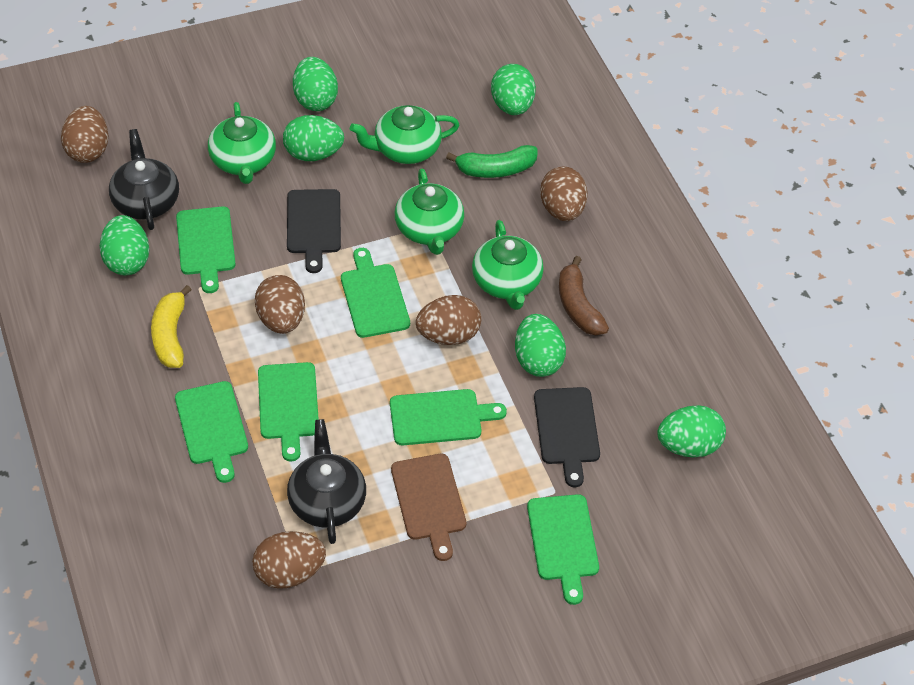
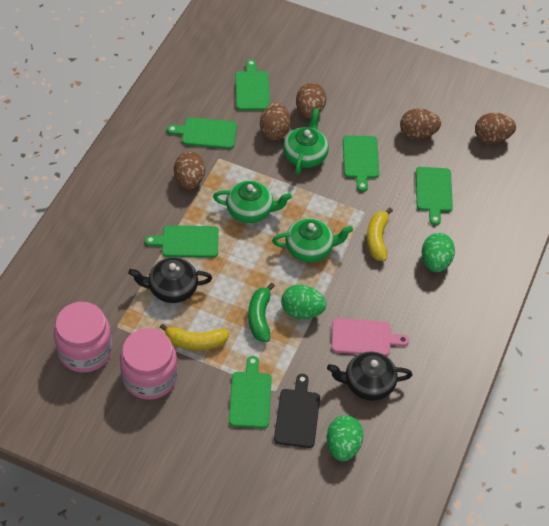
black cutting board: 2 -> 1
brown banana: 1 -> 0
brown cutting board: 1 -> 0
green egg: 6 -> 3
green teapot: 4 -> 3
pink cutting board: 0 -> 1
pink jar: 0 -> 2
yellow banana: 1 -> 2

